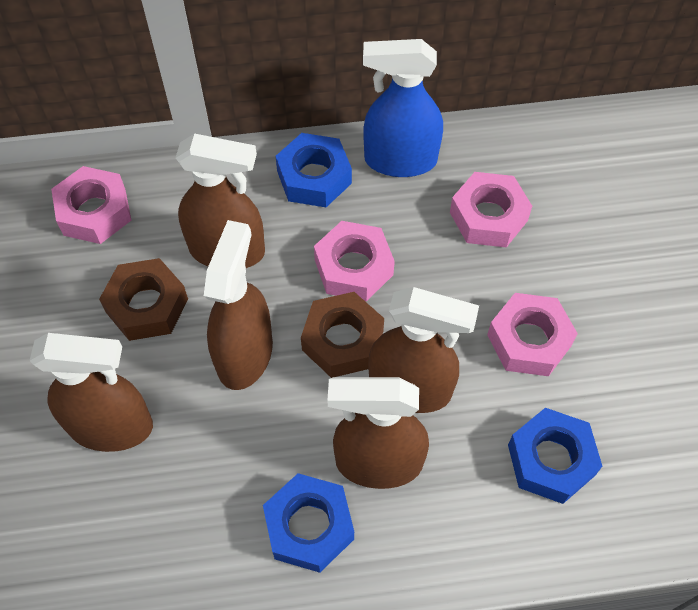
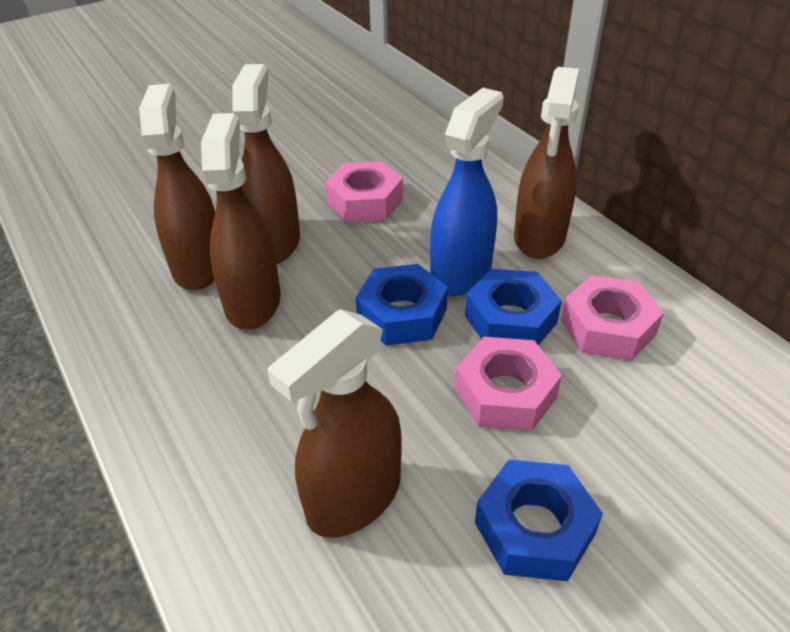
brown nut: 2 -> 0
pink nut: 4 -> 3

